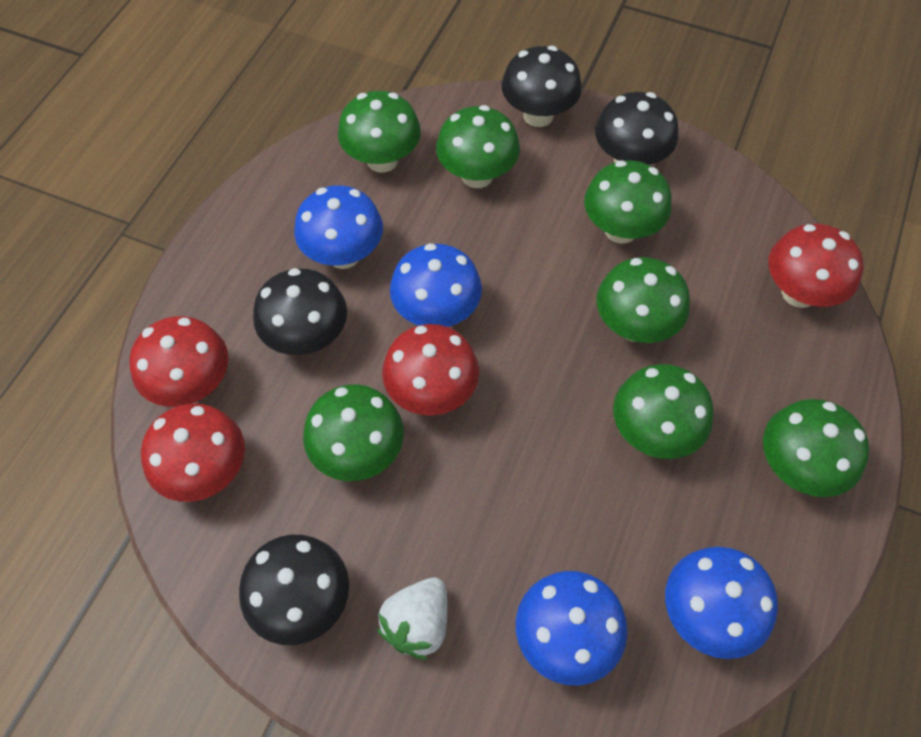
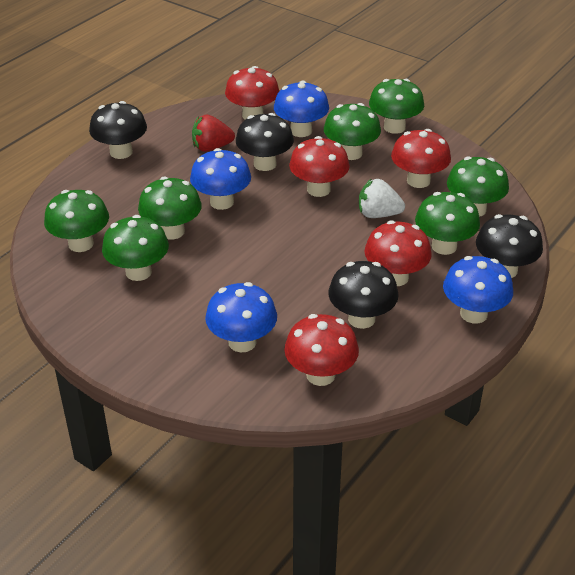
red mushroom: 4 -> 5
red strawberry: 0 -> 1

